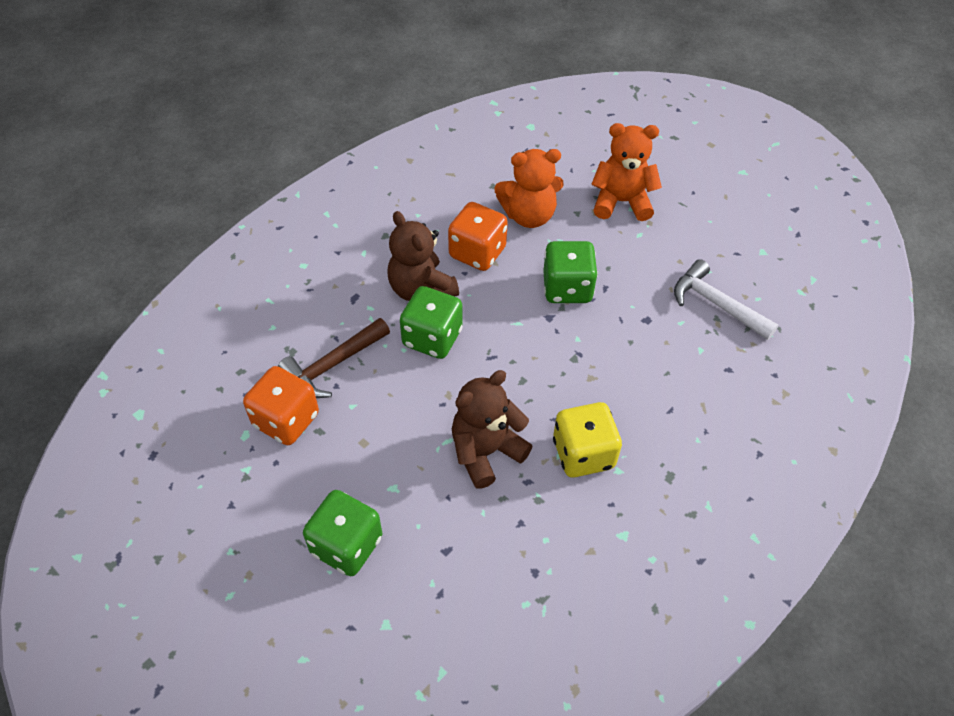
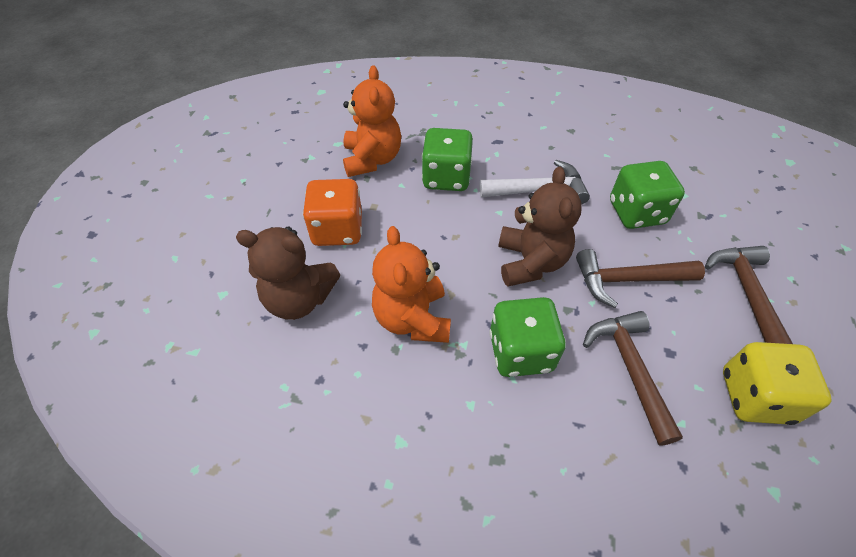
brown hammer: 1 -> 3
orange dice: 2 -> 1

